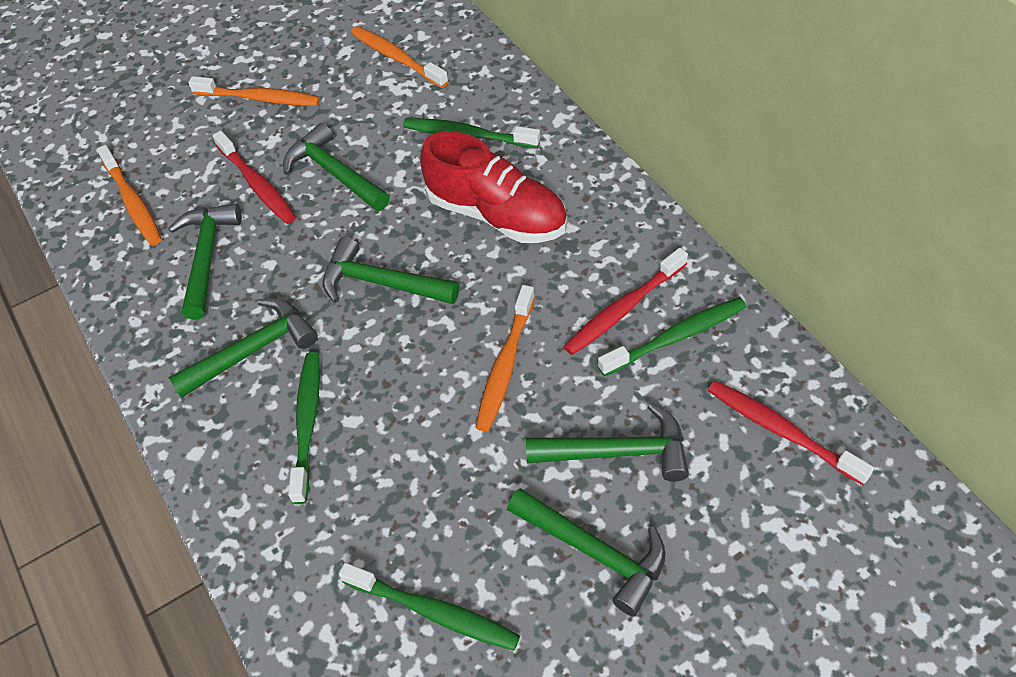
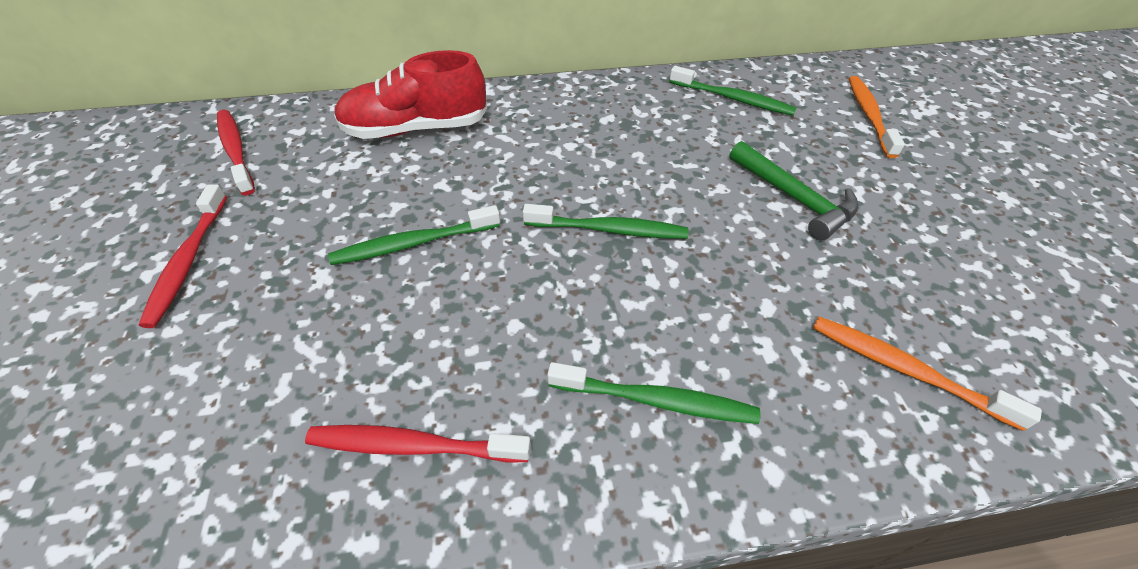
green hammer: 6 -> 1
orange toothbrush: 4 -> 2

